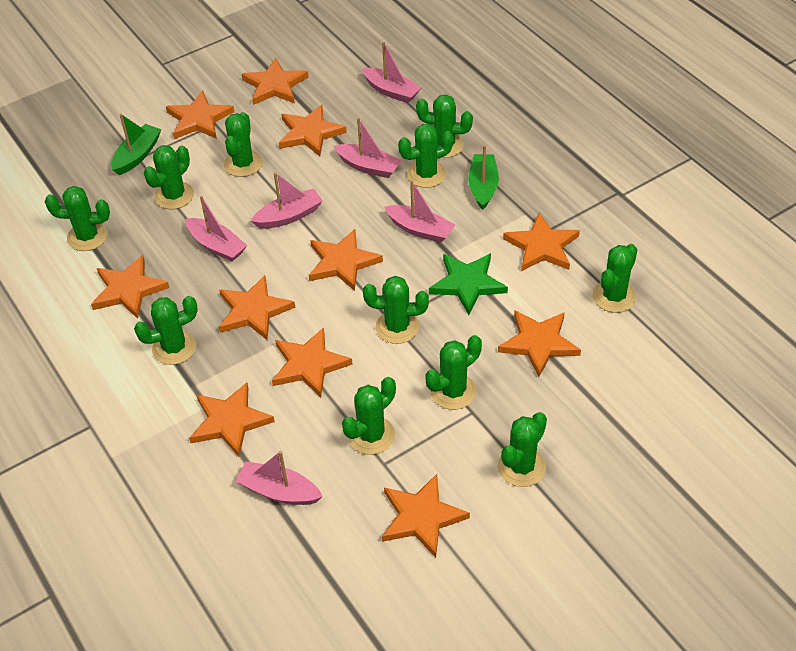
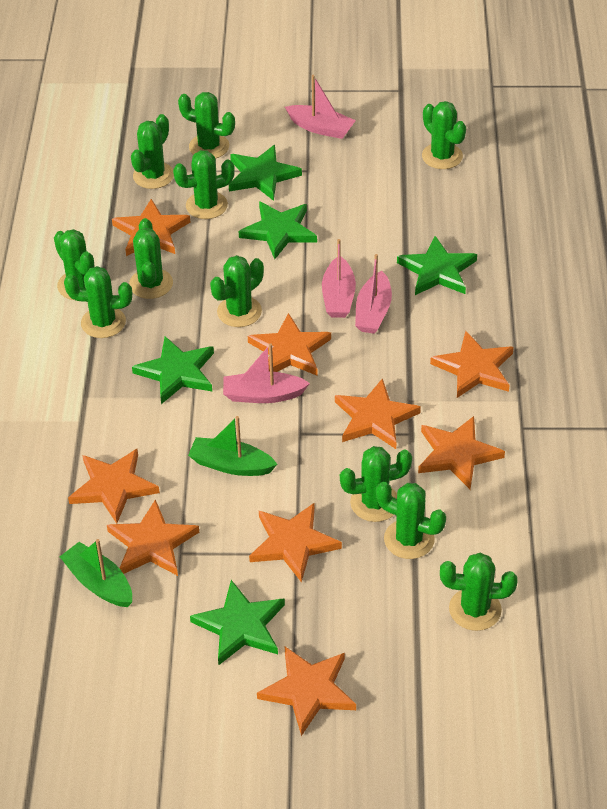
green star: 1 -> 5
orange star: 11 -> 9
pink boat: 6 -> 4

